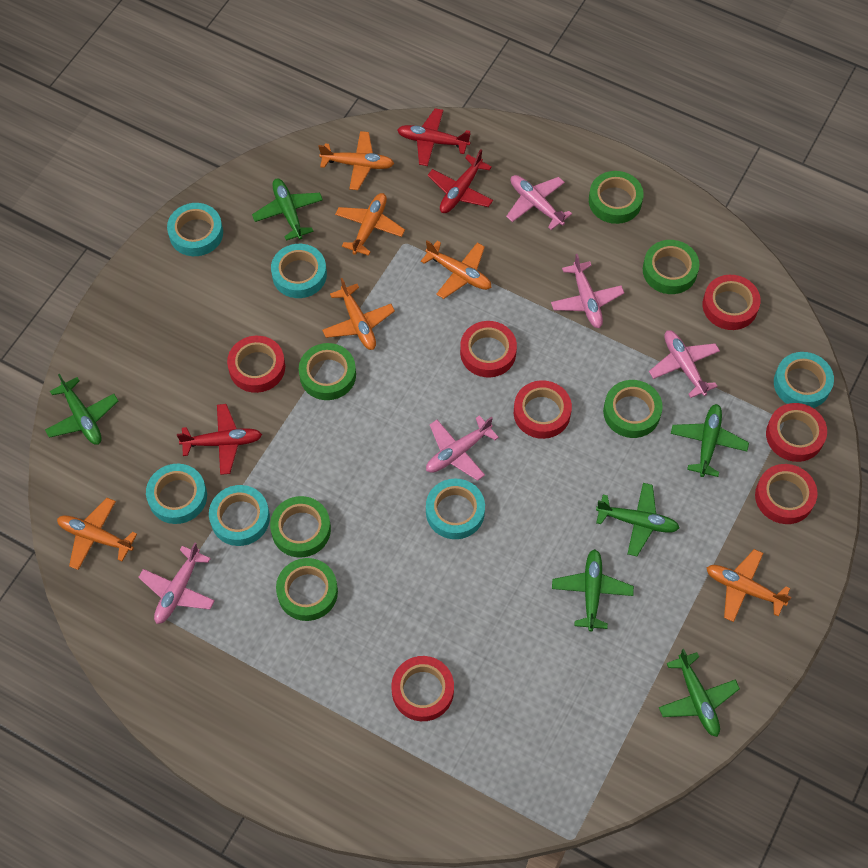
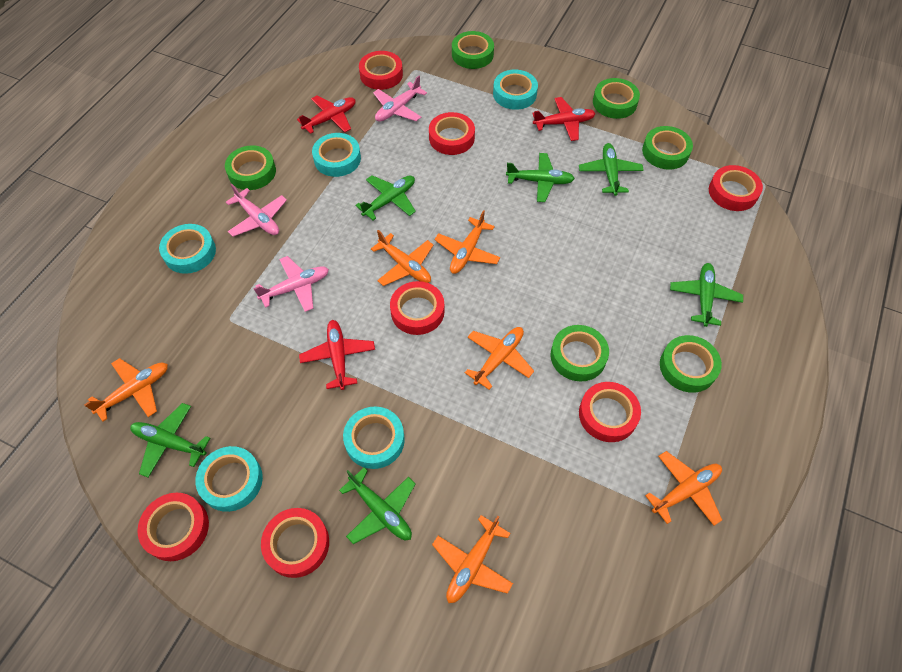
pink plane: 5 -> 3
turquoise tape: 6 -> 5

